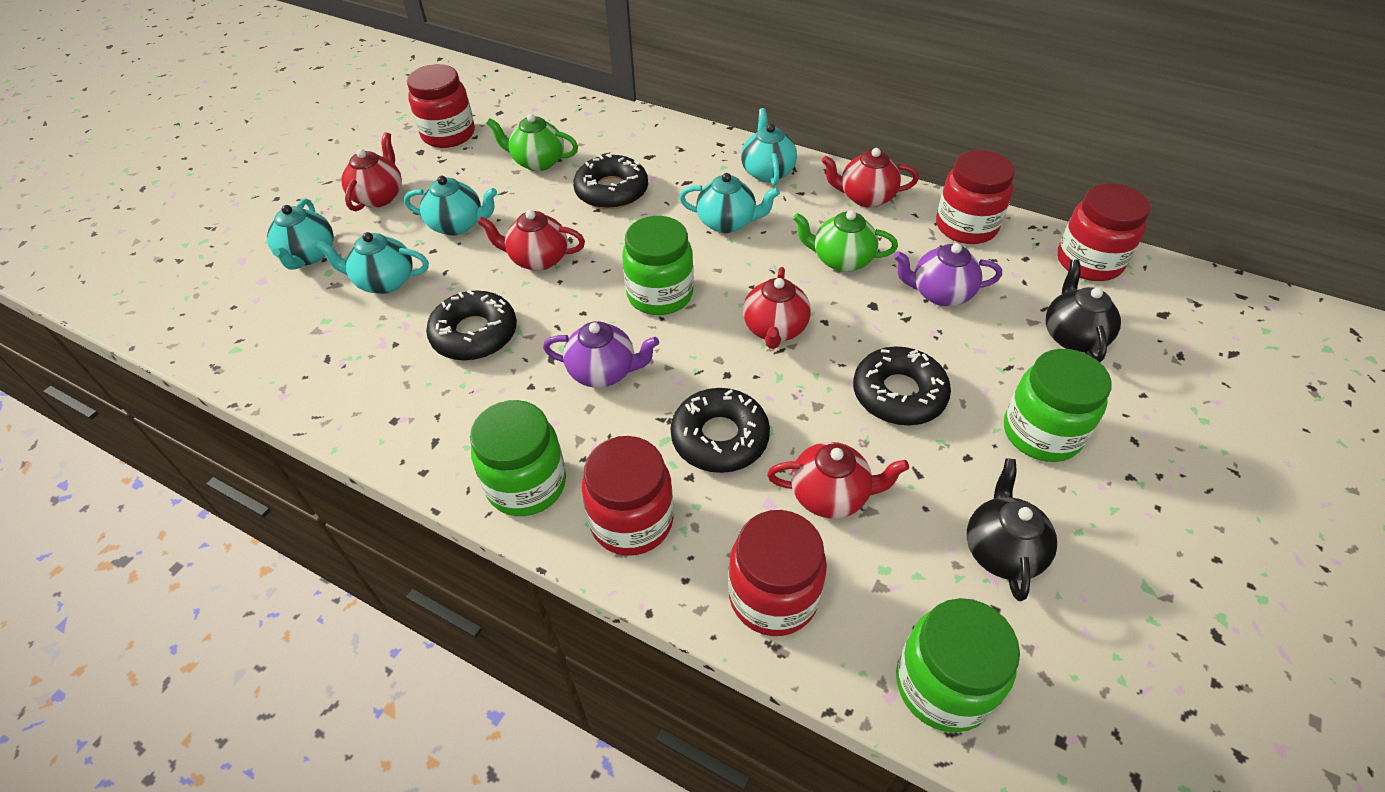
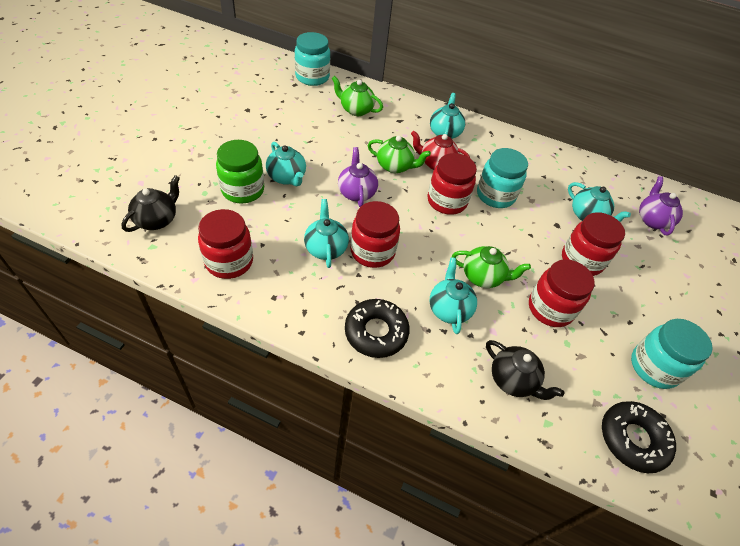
black donut: 4 -> 2
green jar: 4 -> 1
green teapot: 2 -> 3
red teapot: 5 -> 1
turquoise jar: 0 -> 3

